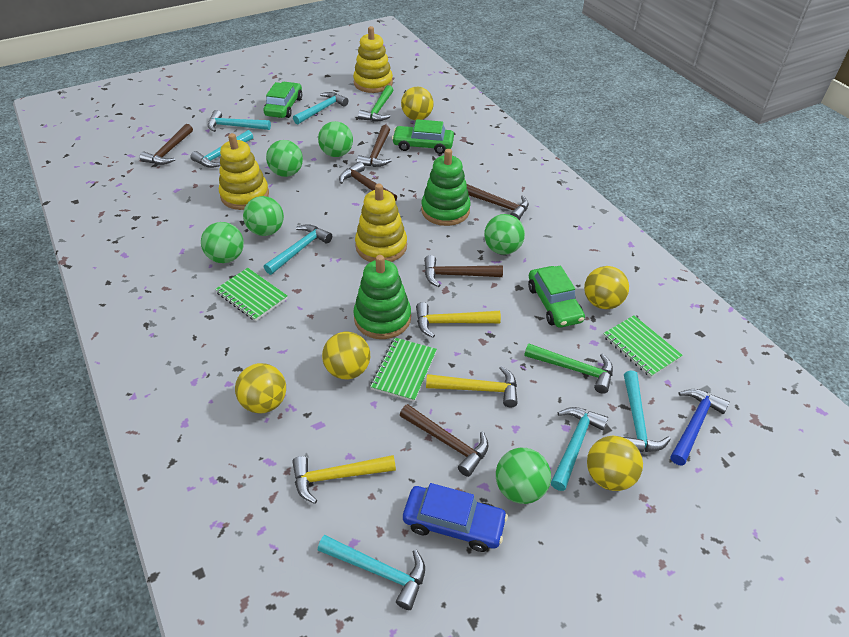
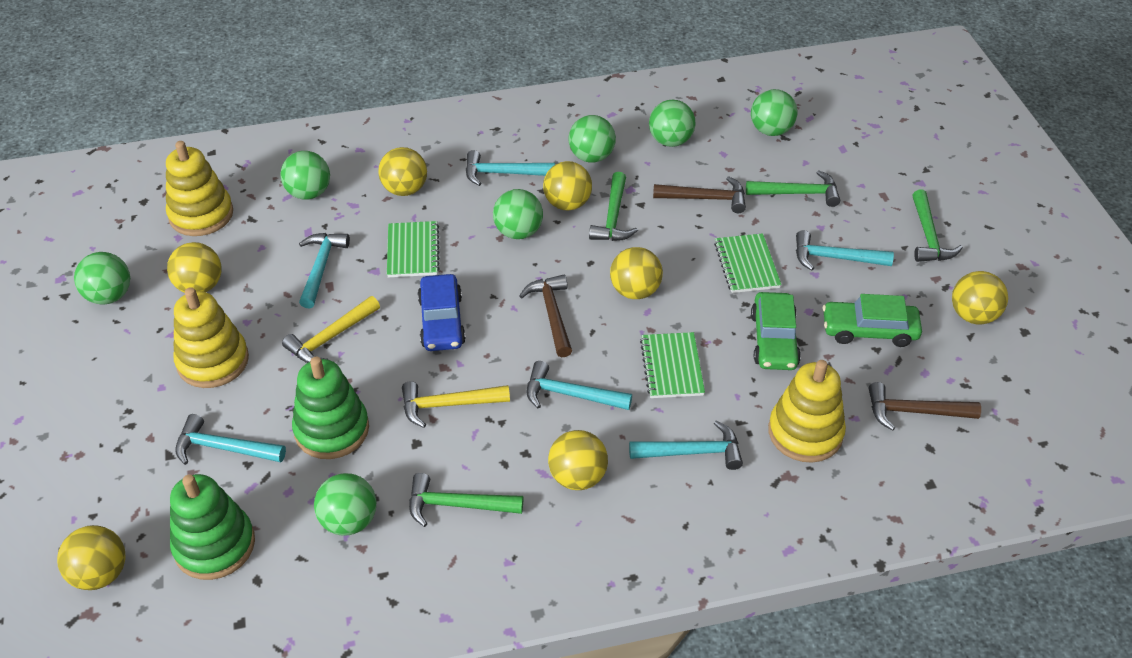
blue hammer: 1 -> 0
brown hammer: 6 -> 3
green ball: 6 -> 7
green car: 3 -> 2
green hammer: 2 -> 4
turquoise hammer: 7 -> 6
yellow ball: 5 -> 7
yellow hammer: 3 -> 2

